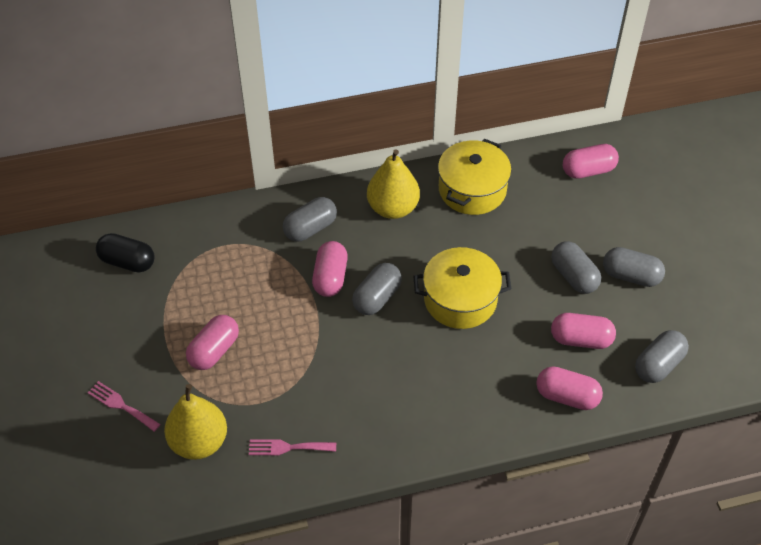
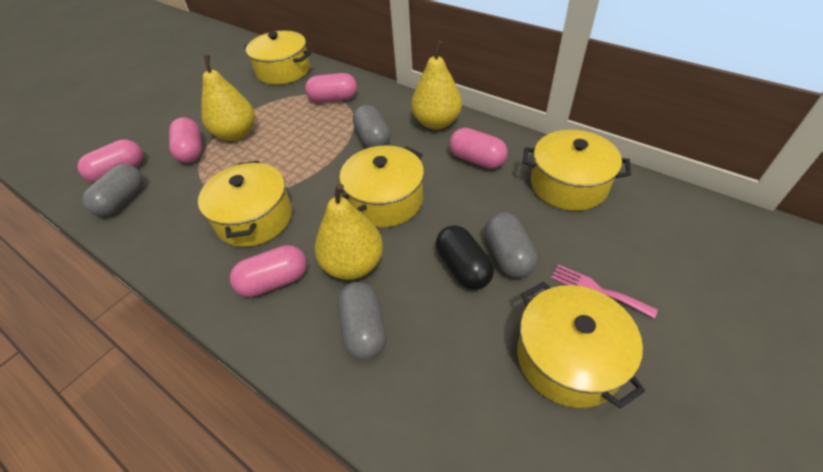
grey capsule: 5 -> 4
pink fork: 2 -> 1
yellow pear: 2 -> 3
yellow pot: 2 -> 5

